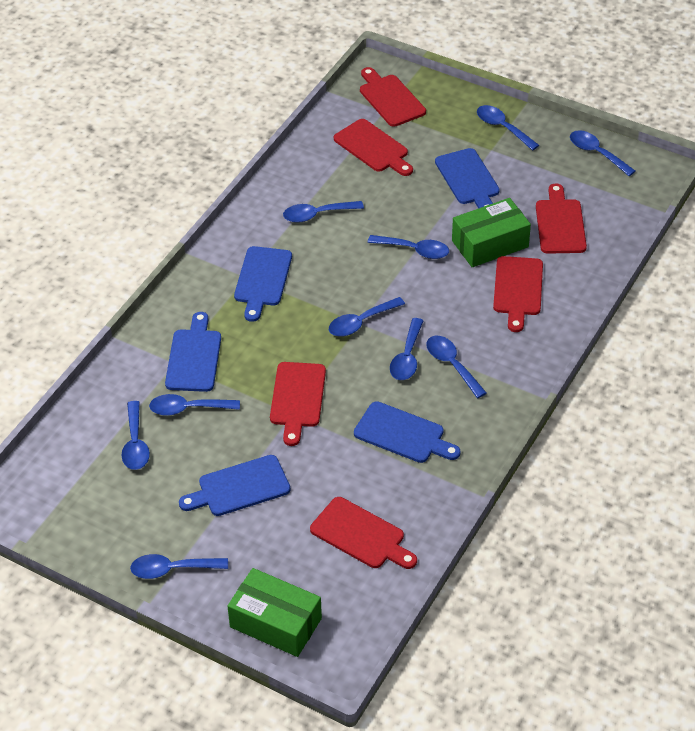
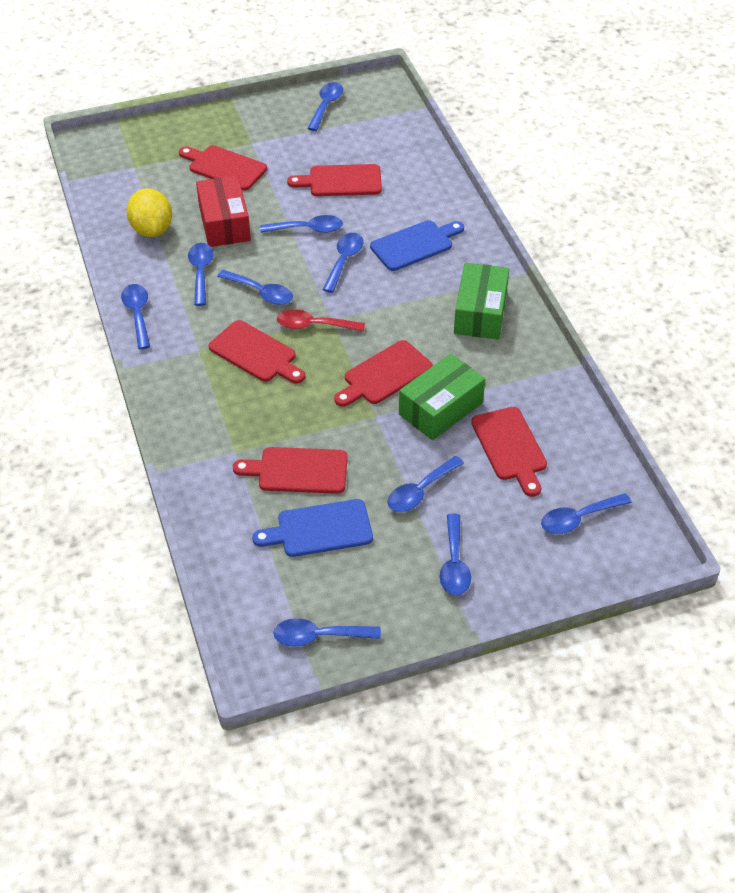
blue cutting board: 5 -> 2
red box: 0 -> 1
red spoon: 0 -> 1
yellow lemon: 0 -> 1

